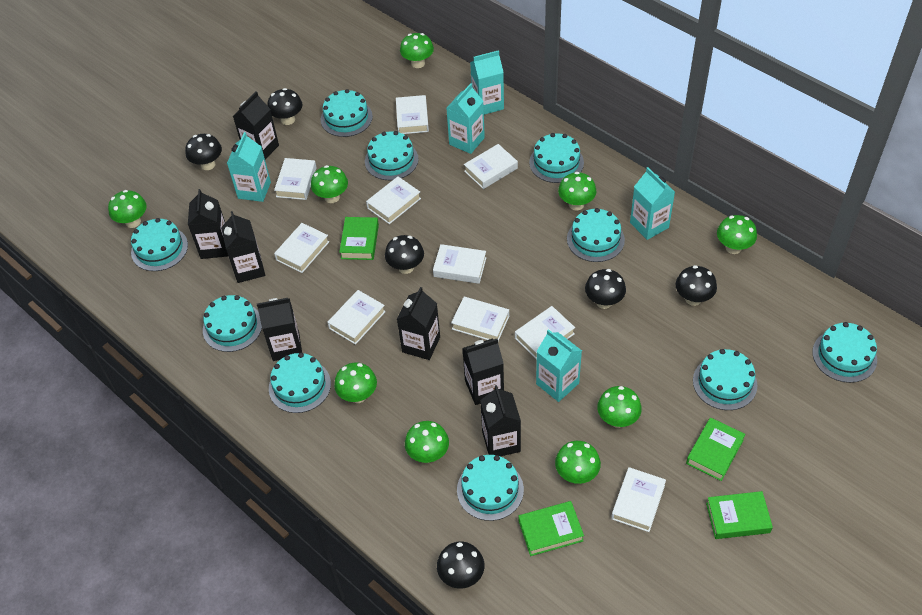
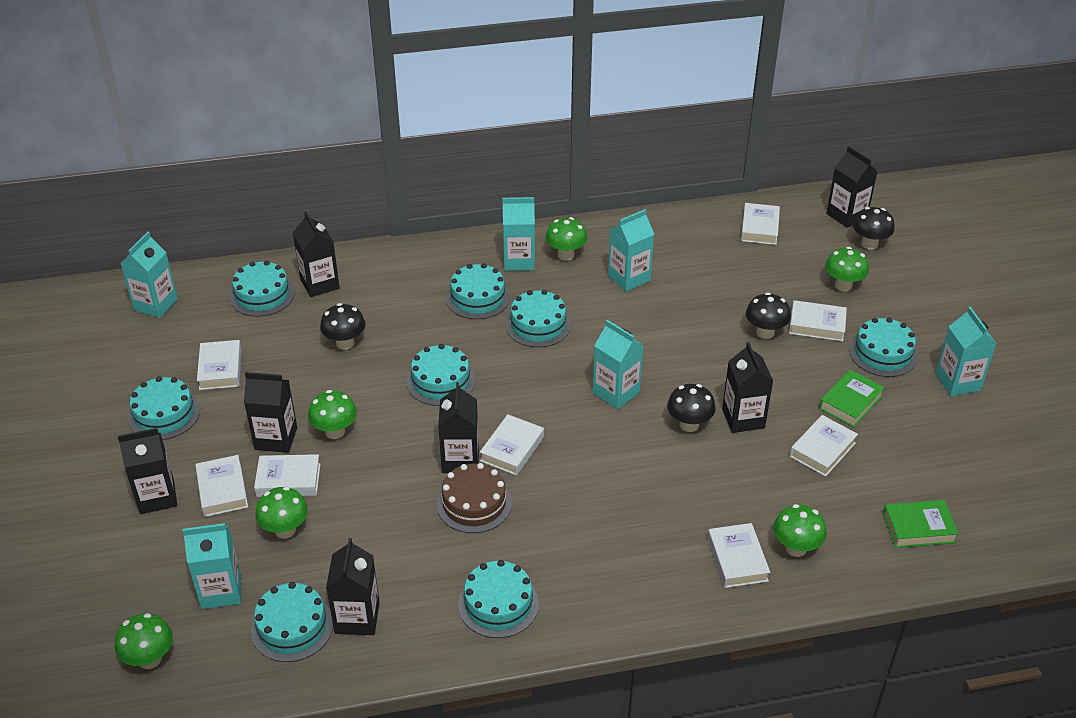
black mushroom: 6 -> 4
brown cake: 0 -> 1
green book: 4 -> 2
green mushroom: 9 -> 6
turquoise cake: 10 -> 8
turquoise carton: 5 -> 6
white book: 10 -> 8

